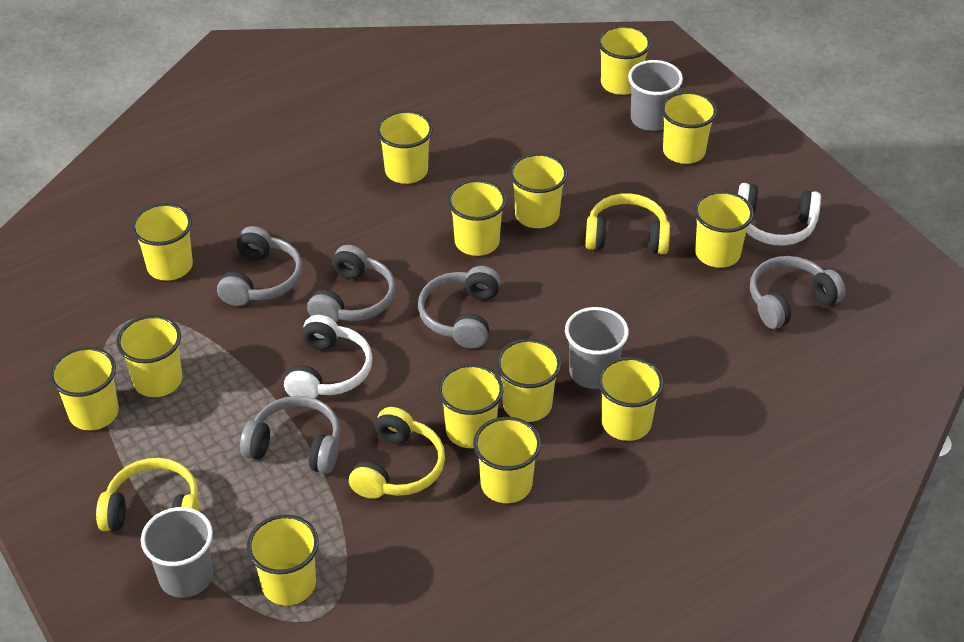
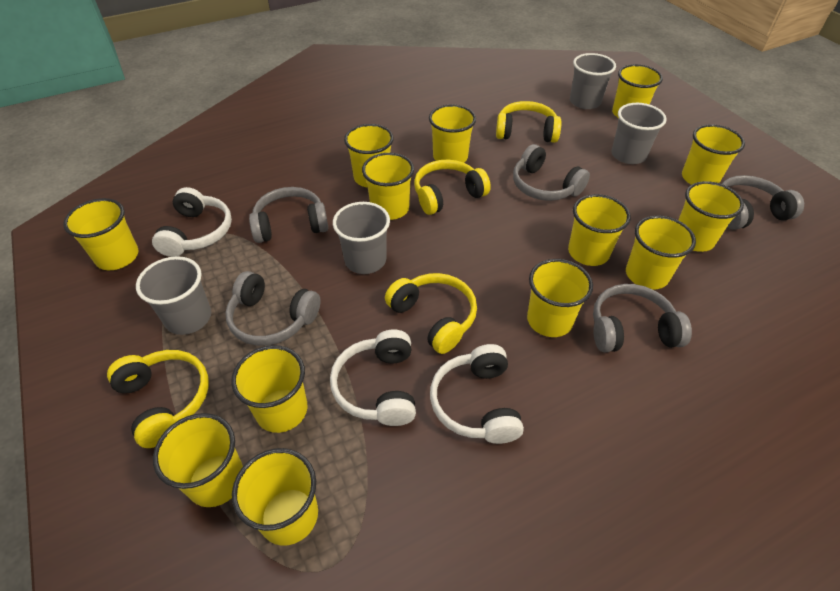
grey cup: 3 -> 4
white headphones: 2 -> 3
yellow cup: 14 -> 13
yellow headphones: 3 -> 4

